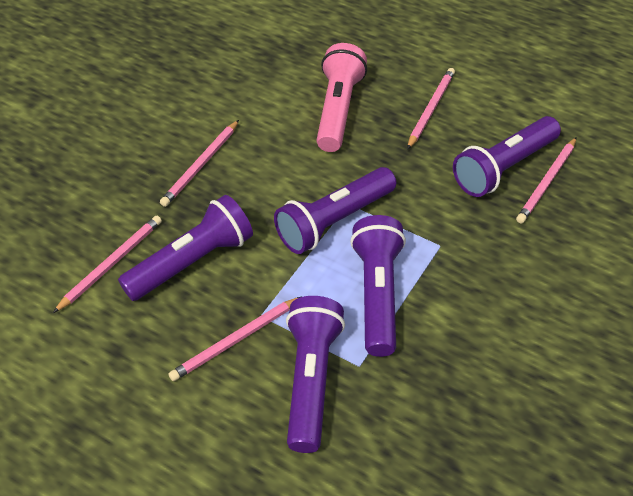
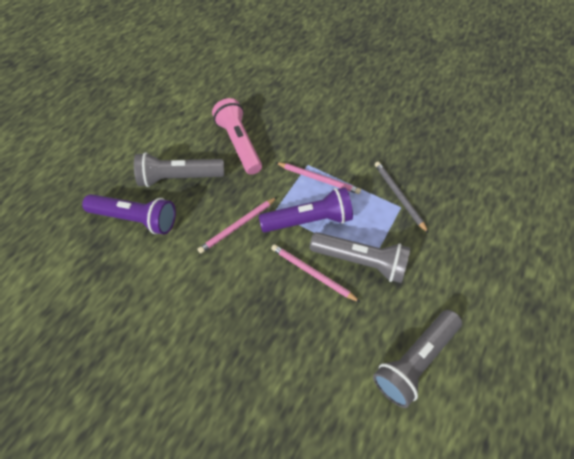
grey flashlight: 0 -> 3
grey pencil: 0 -> 1
pink pencil: 5 -> 3
purple flashlight: 5 -> 2

